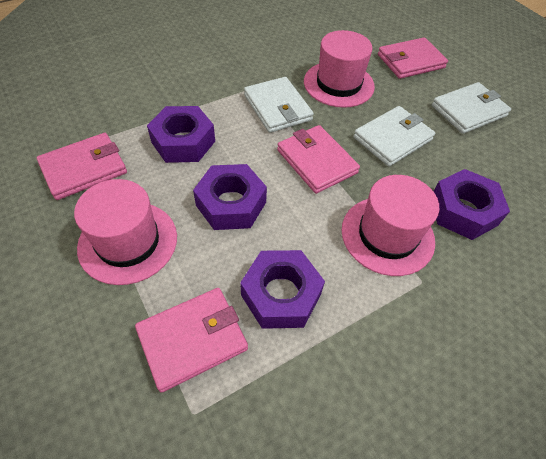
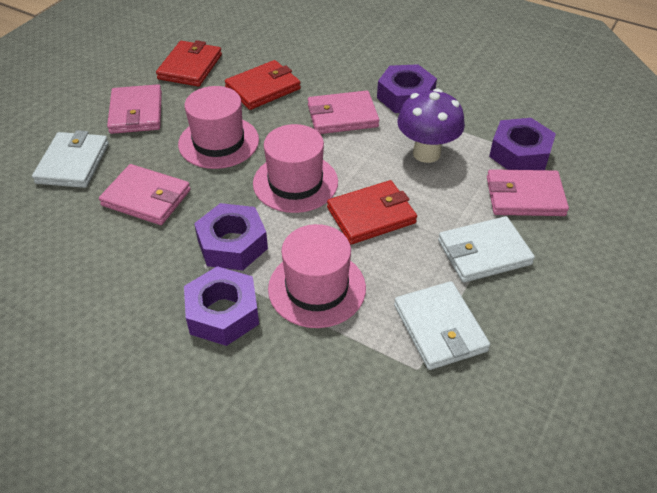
purple mushroom: 0 -> 1
red wallet: 0 -> 3

